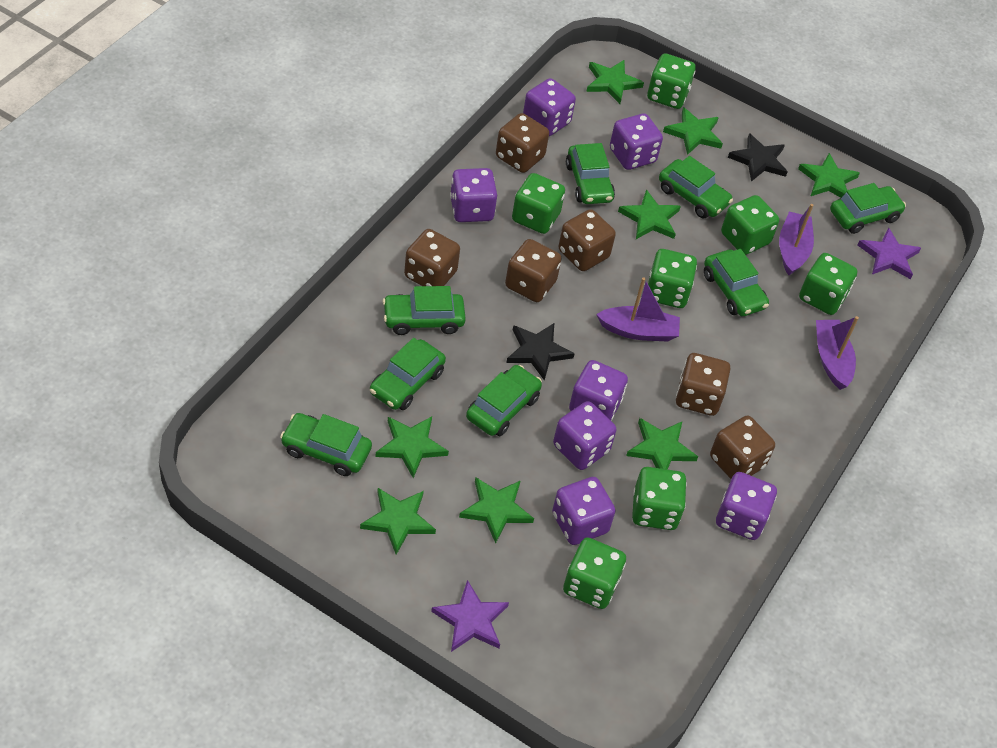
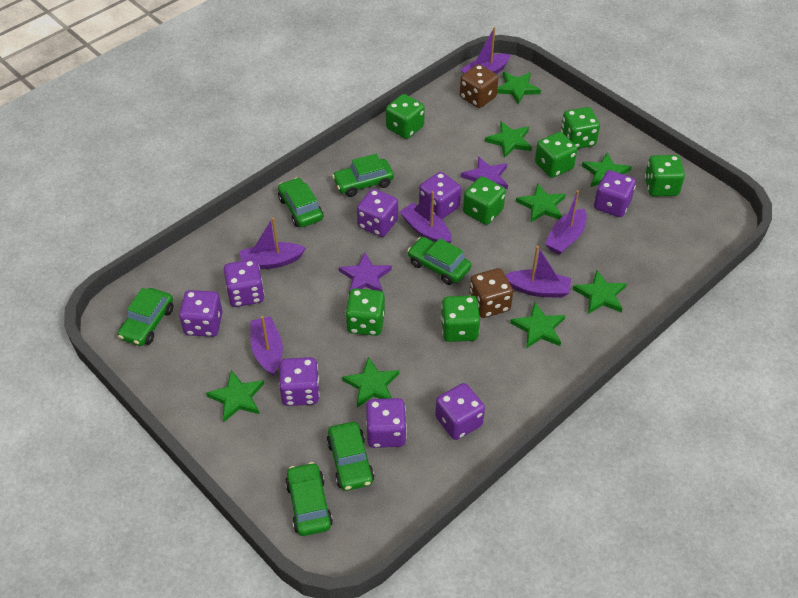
black star: 2 -> 0
brown dice: 6 -> 2
green car: 8 -> 6
purple boat: 3 -> 6
purple dice: 7 -> 8

